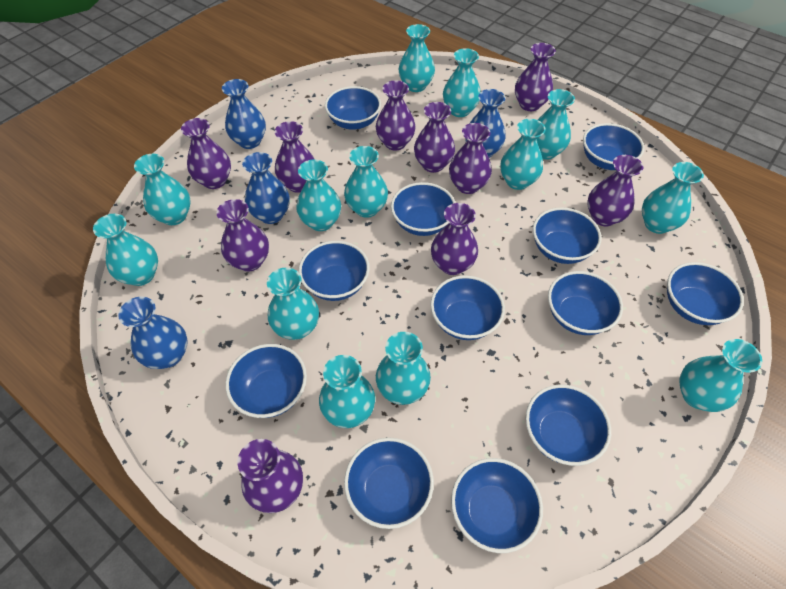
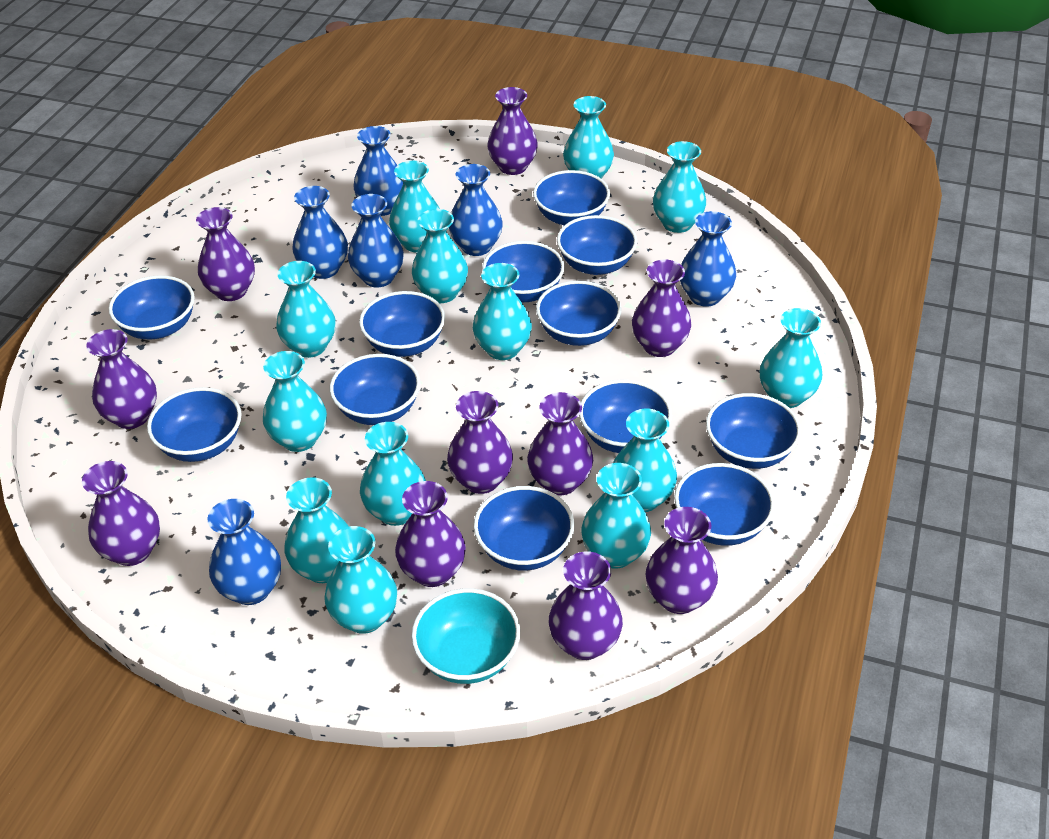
blue vase: 4 -> 6
turquoise bowl: 0 -> 1

